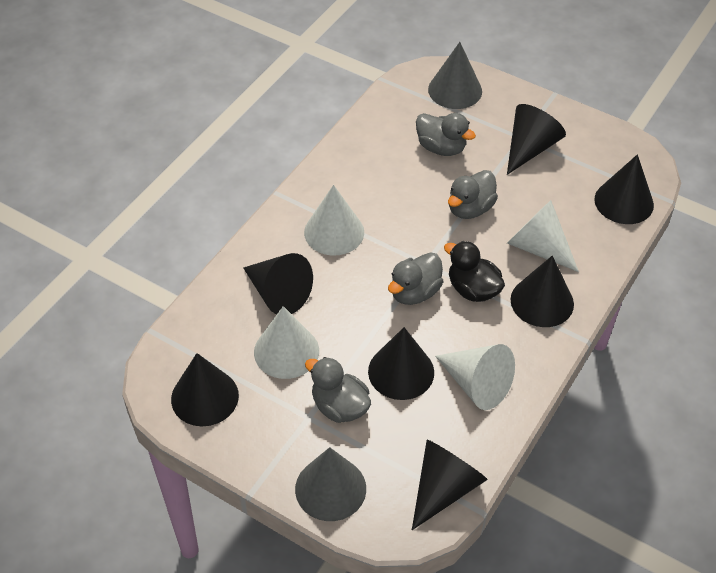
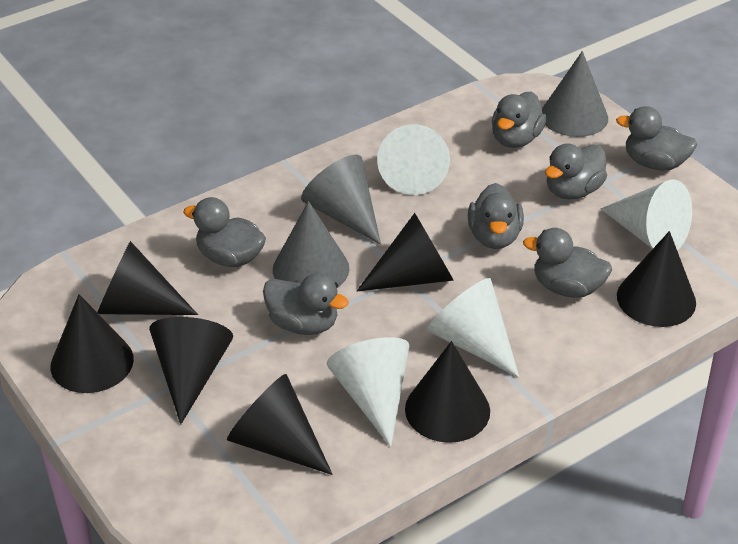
black duck: 1 -> 0
grey cone: 2 -> 3
grey duck: 4 -> 7

